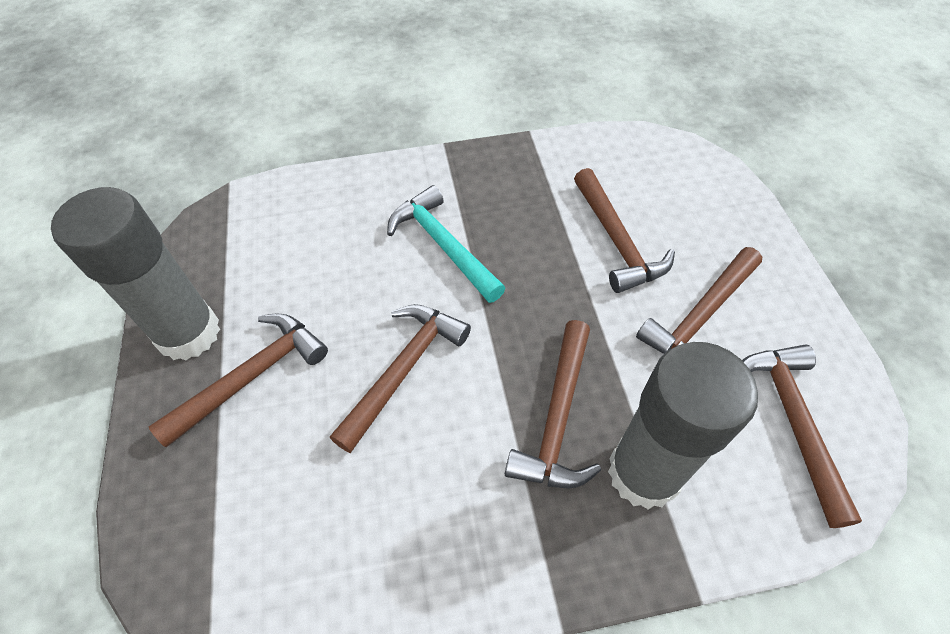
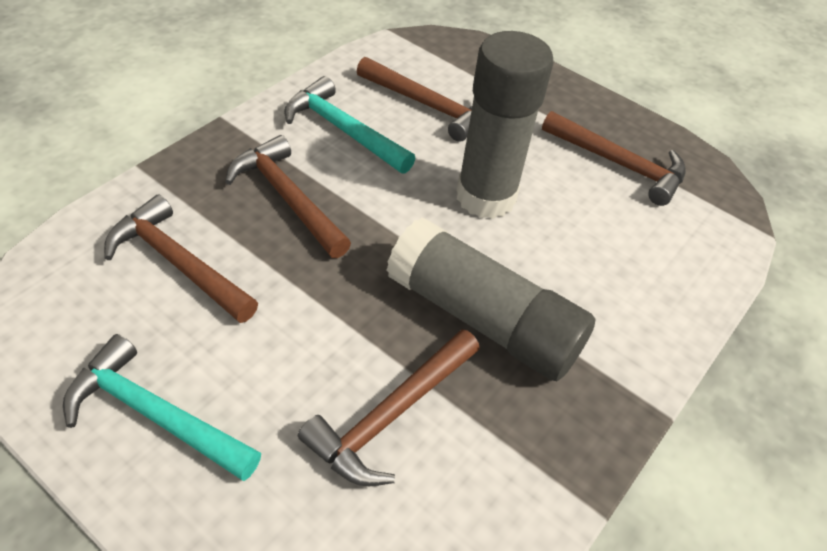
brown hammer: 6 -> 5
turquoise hammer: 1 -> 2

